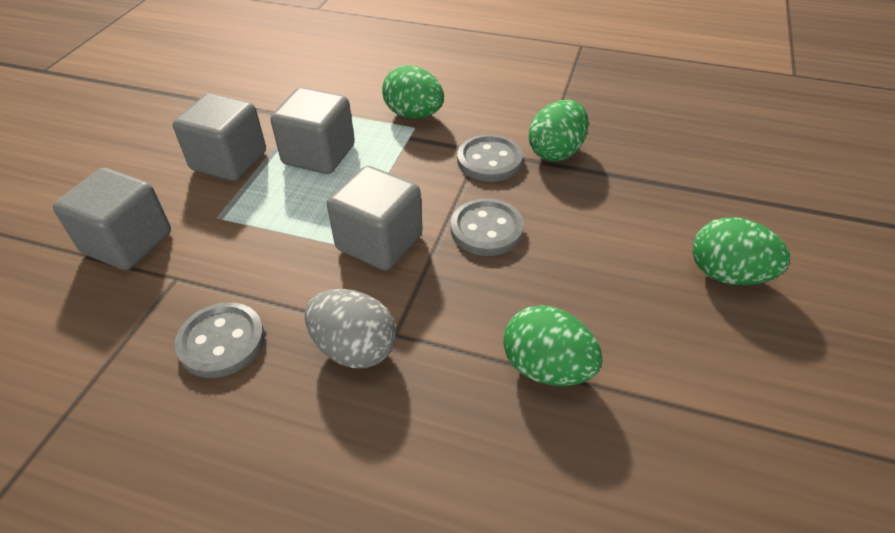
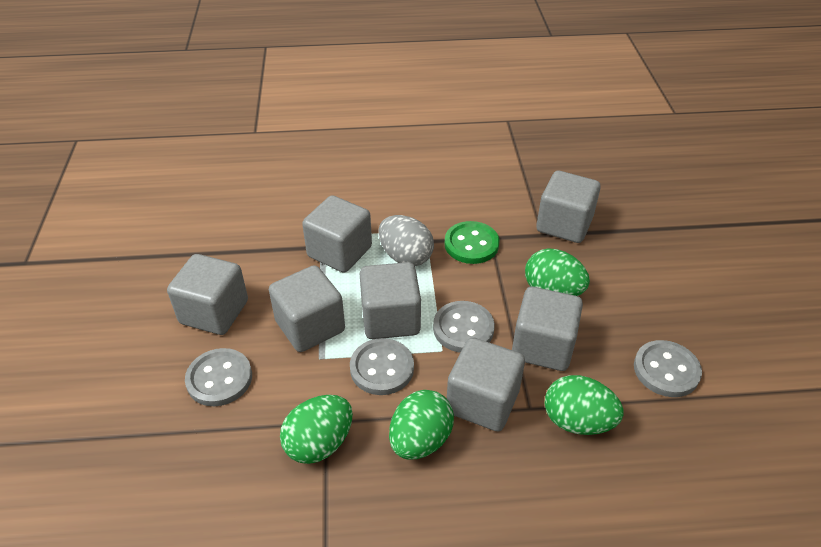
green button: 0 -> 1
grey button: 3 -> 4
grey cube: 4 -> 7

